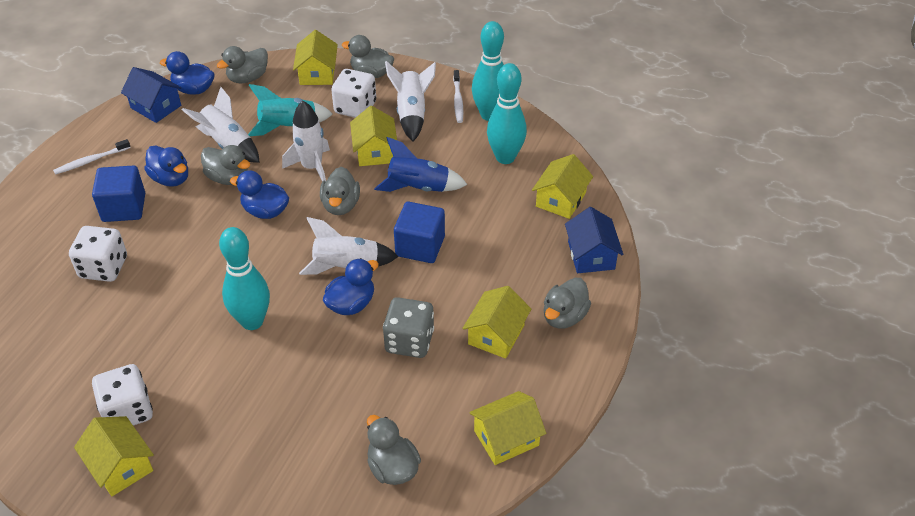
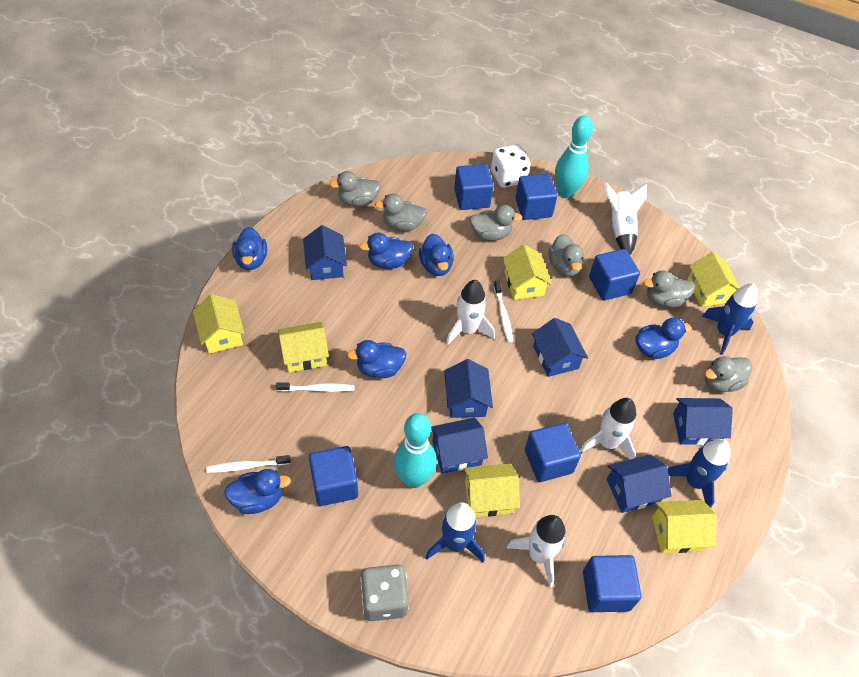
blue cube: 2 -> 6
blue duck: 4 -> 6
blue house: 2 -> 6
blue rocket: 1 -> 3
turquoise bowling pin: 3 -> 2
turquoise rocket: 1 -> 0
white dice: 3 -> 1
white toothbrush: 2 -> 3

